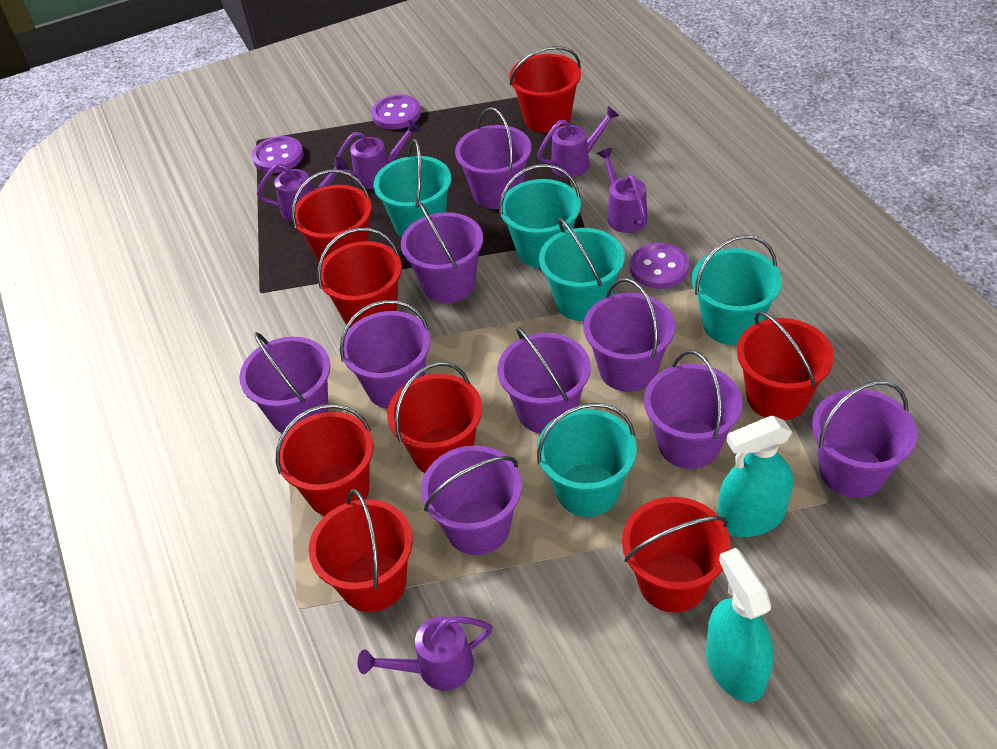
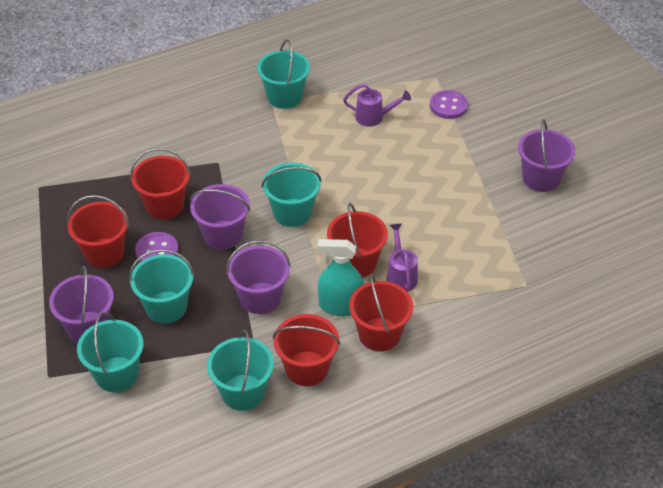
purple bucket: 9 -> 4
purple button: 3 -> 2
purple watering can: 5 -> 2
red bucket: 8 -> 5
turquoise spray bottle: 2 -> 1

